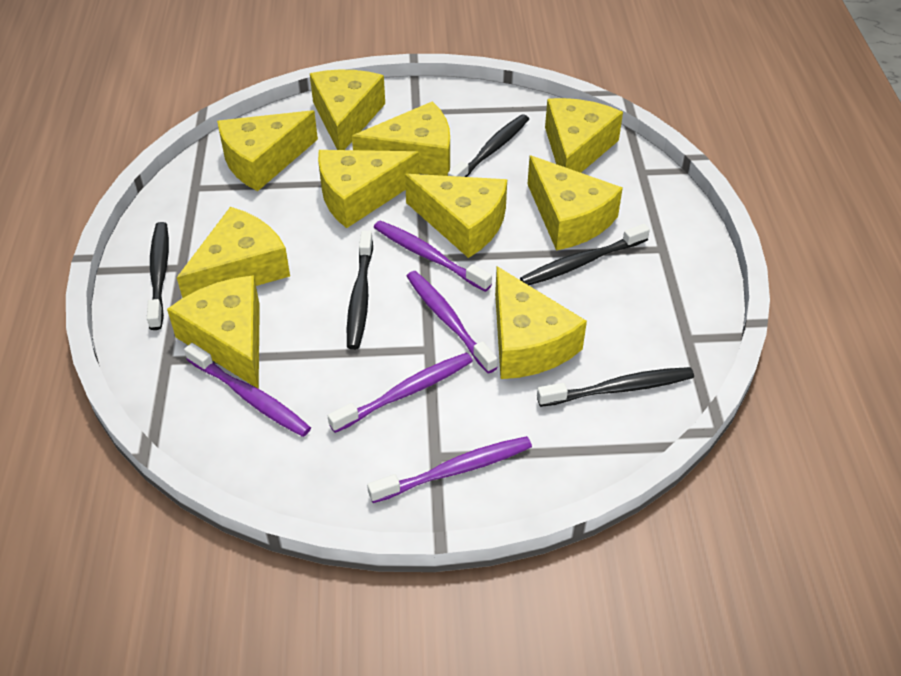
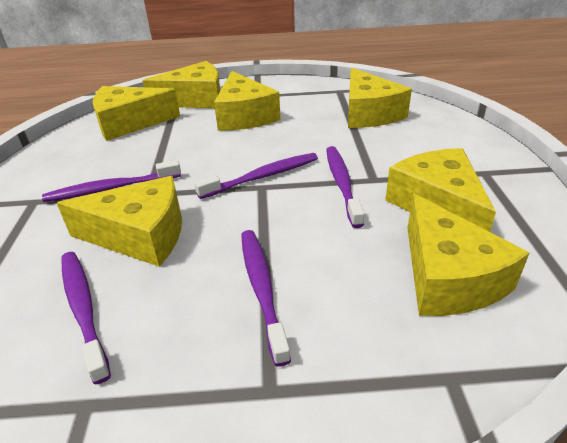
black toothbrush: 5 -> 0
yellow cheese: 10 -> 7

